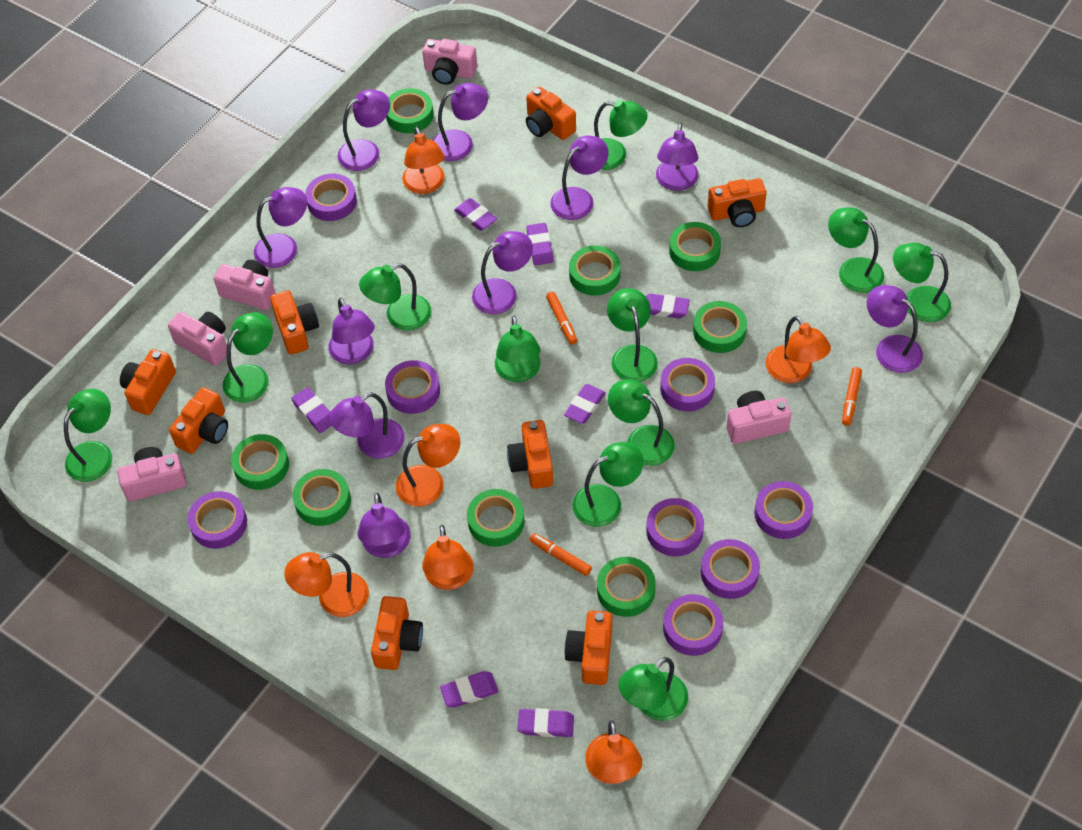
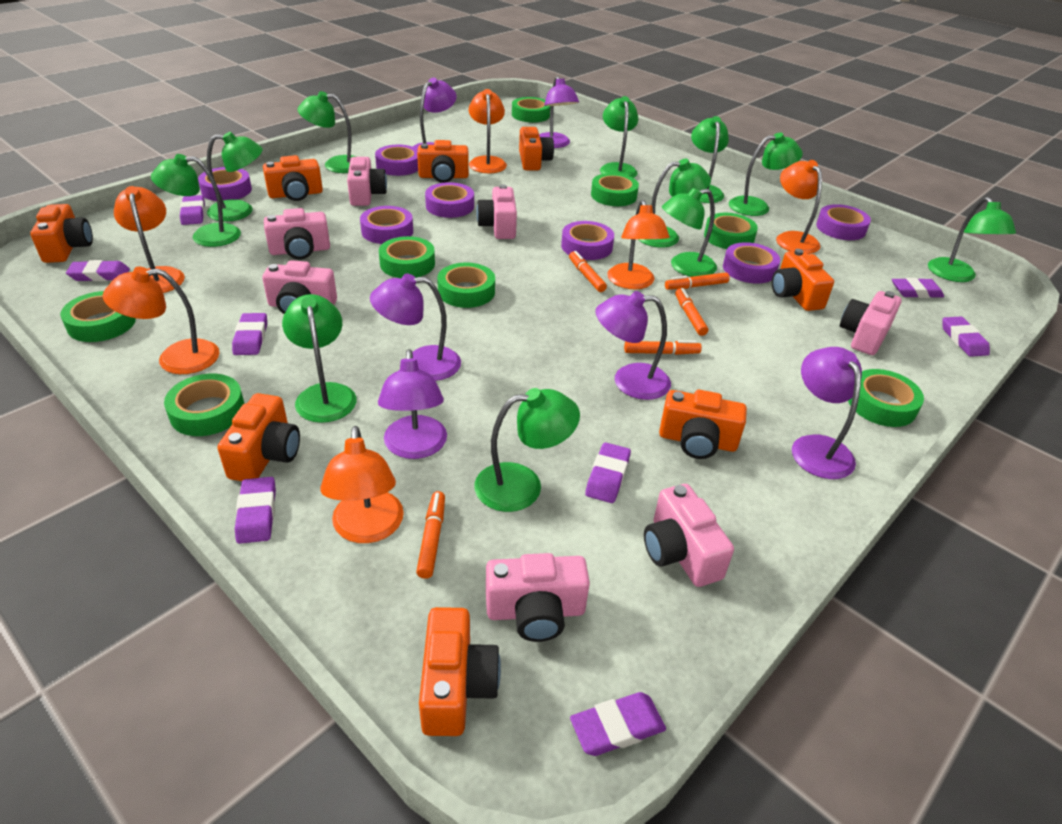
orange marker: 3 -> 5
pink camera: 5 -> 7
purple eraser: 7 -> 8
purple lamp: 10 -> 6
purple tape: 8 -> 7

